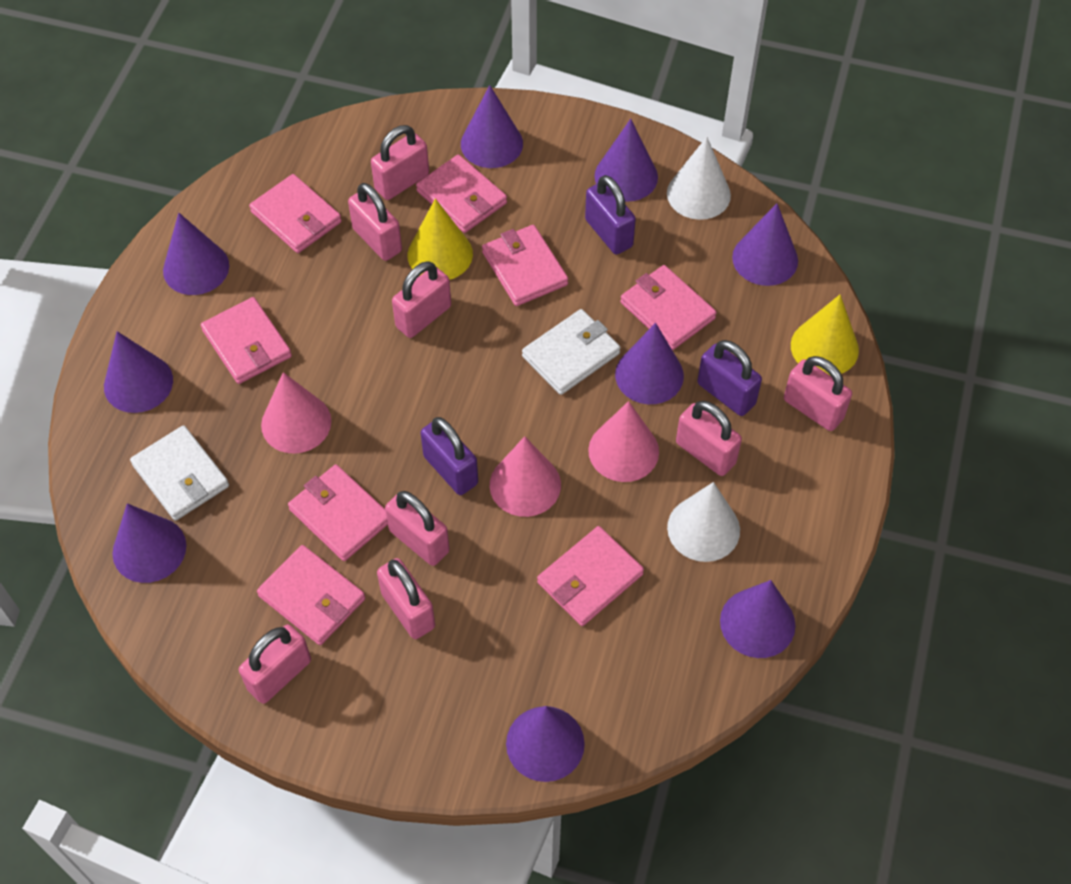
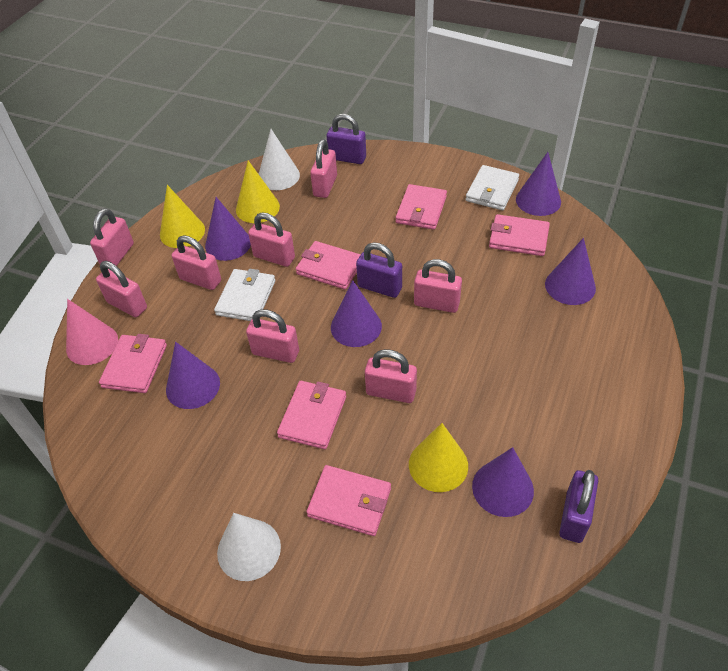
pink cone: 3 -> 1
pink wallet: 8 -> 6
purple cone: 9 -> 6
yellow cone: 2 -> 3

